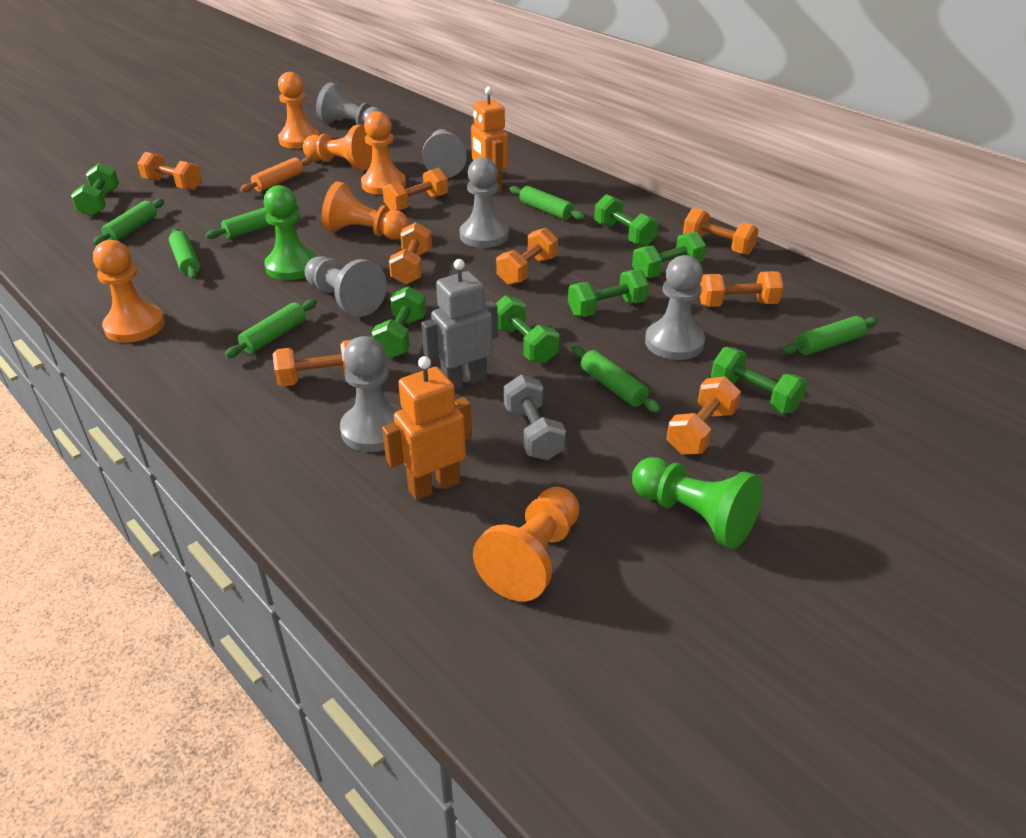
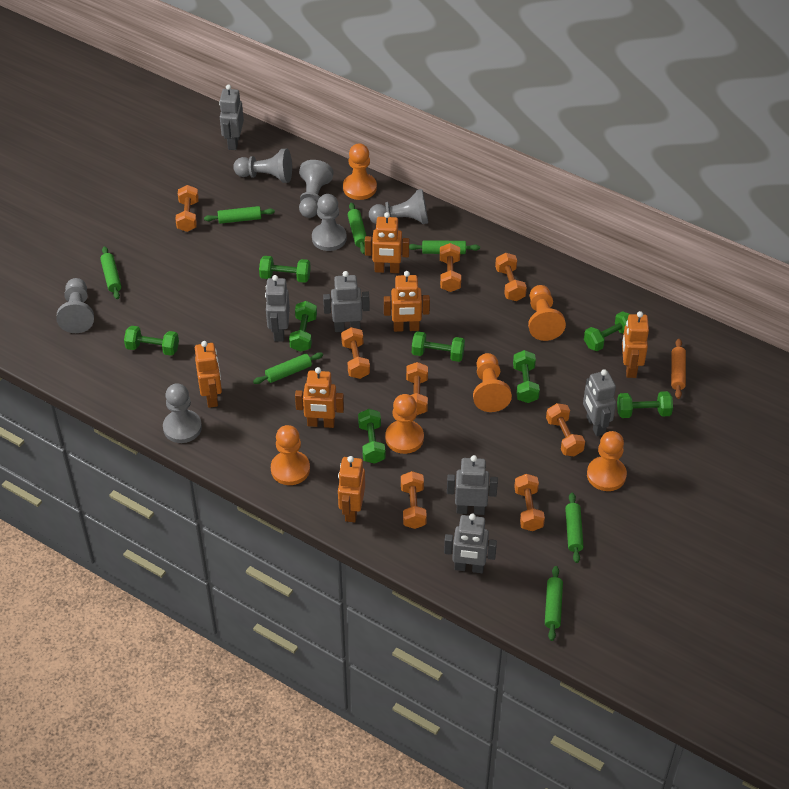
green dumbbell: 7 -> 8
green pawn: 2 -> 0
grey dumbbell: 1 -> 0
grey robot: 1 -> 6
orange robot: 2 -> 6

